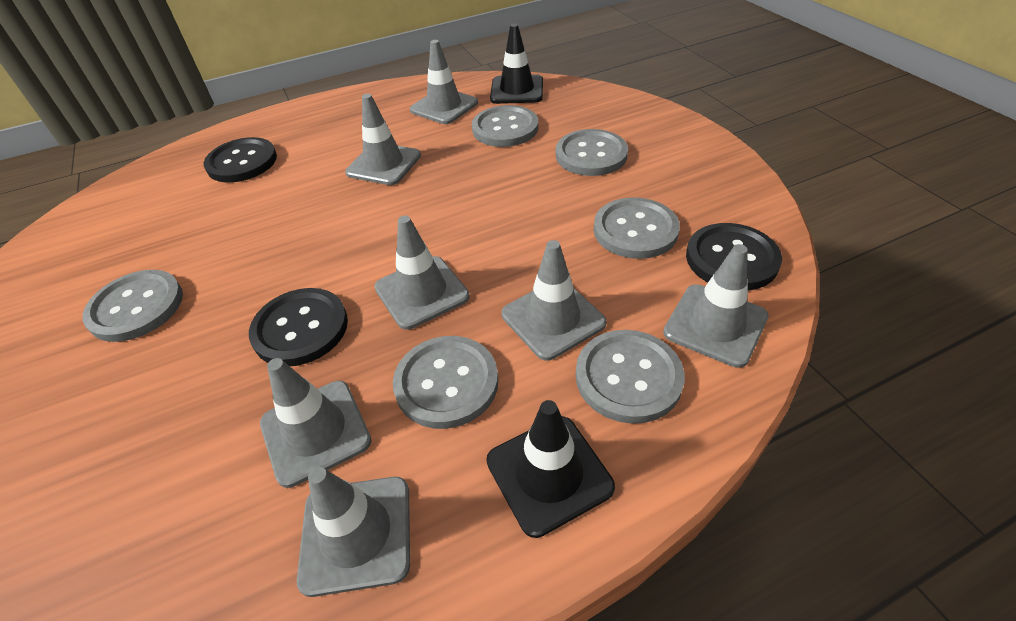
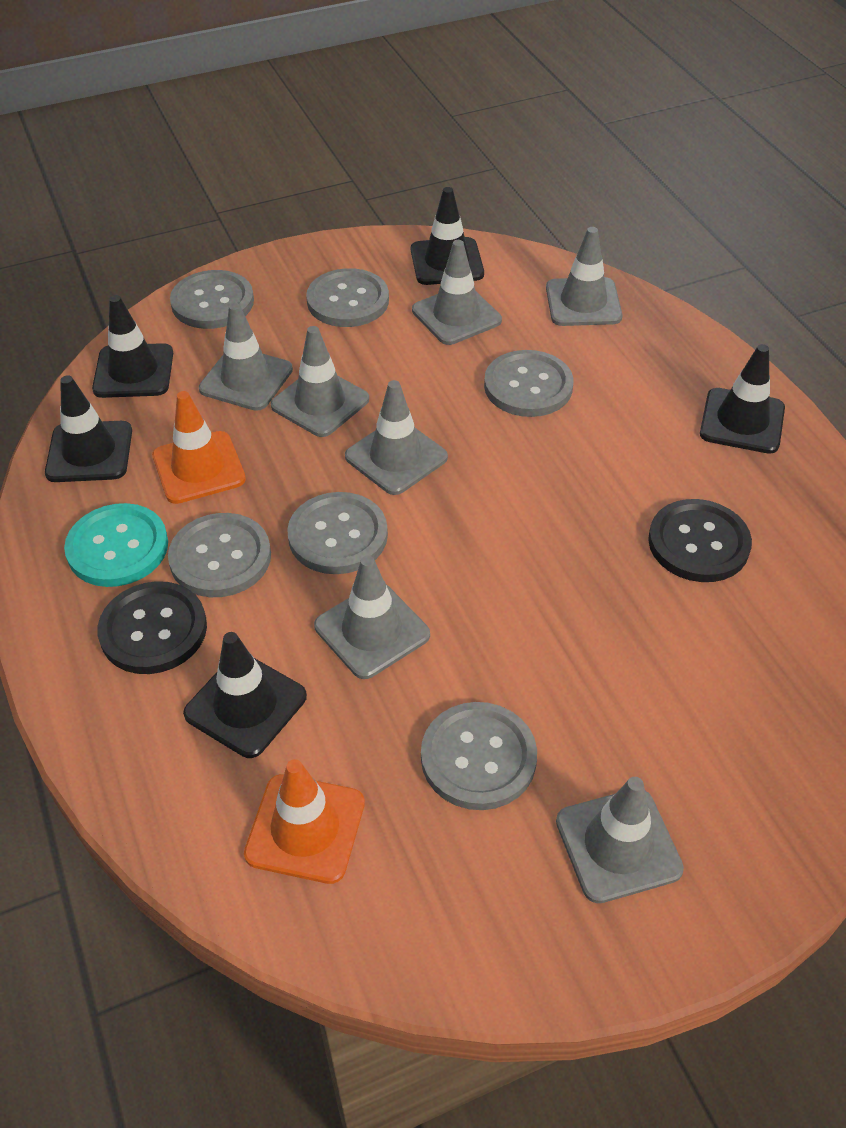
black button: 3 -> 2
black traffic cone: 2 -> 5
orange traffic cone: 0 -> 2
turquoise button: 0 -> 1

